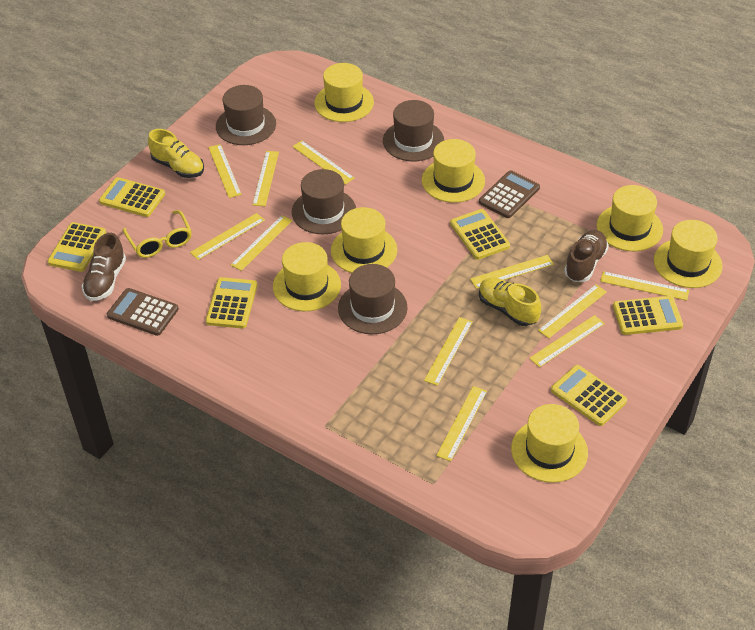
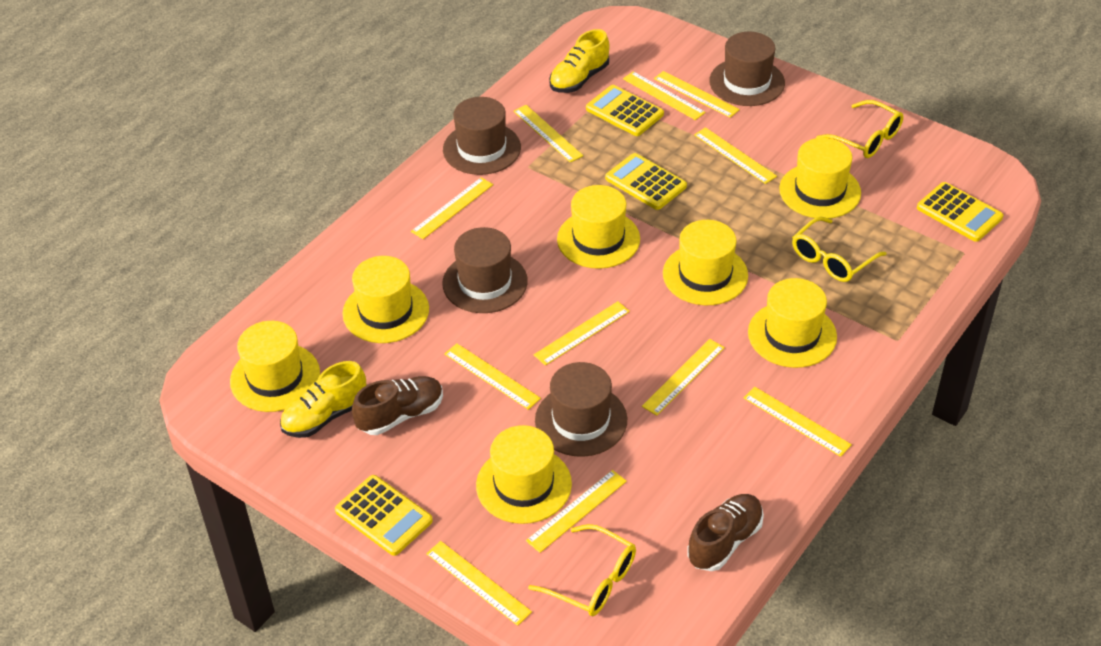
brown calculator: 2 -> 0
yellow calculator: 6 -> 4
yellow glasses: 1 -> 3

